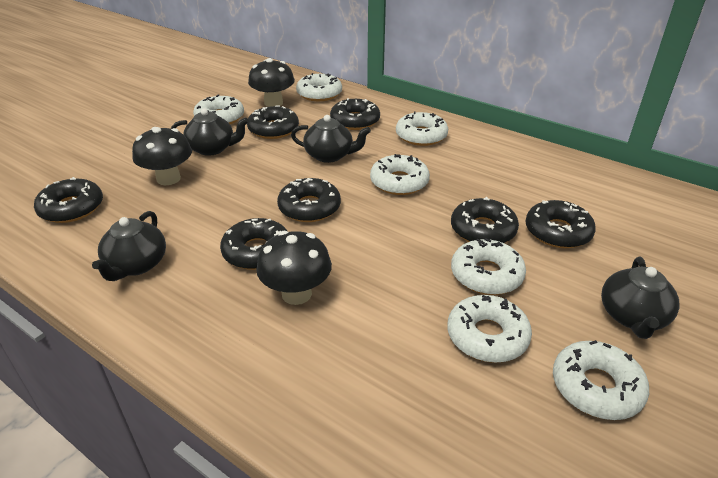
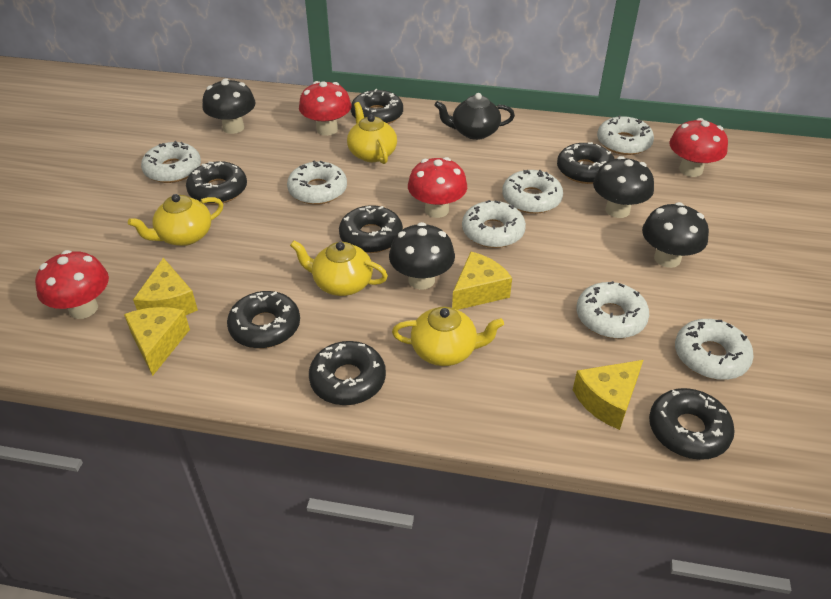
black mushroom: 3 -> 4
black teapot: 4 -> 1
red mushroom: 0 -> 4
yellow cheese: 0 -> 4
yellow teapot: 0 -> 4

